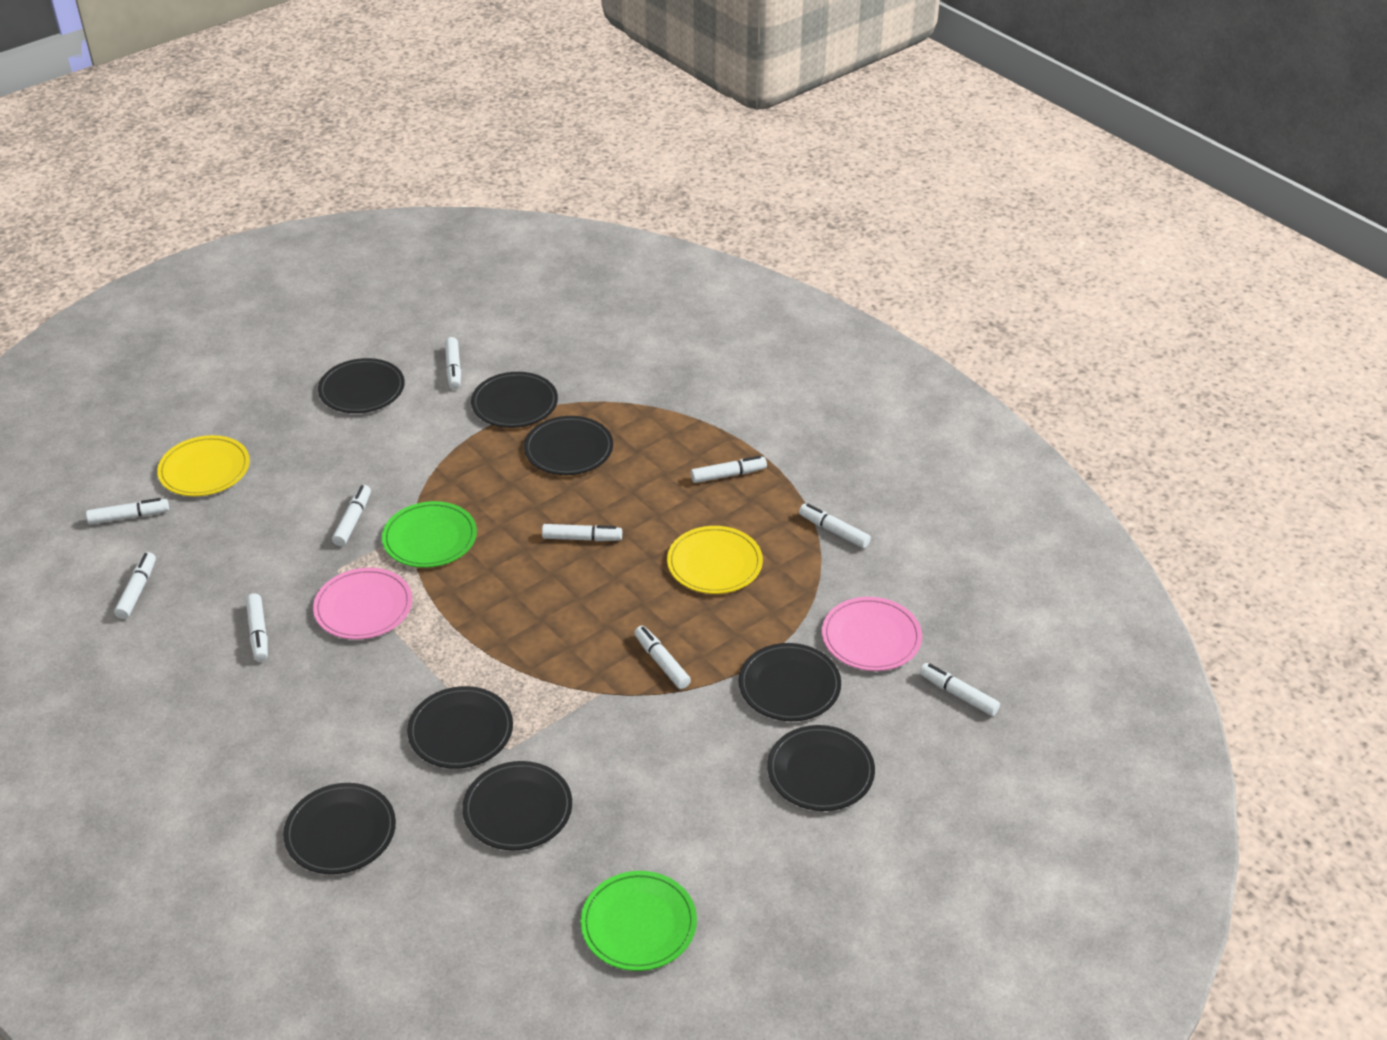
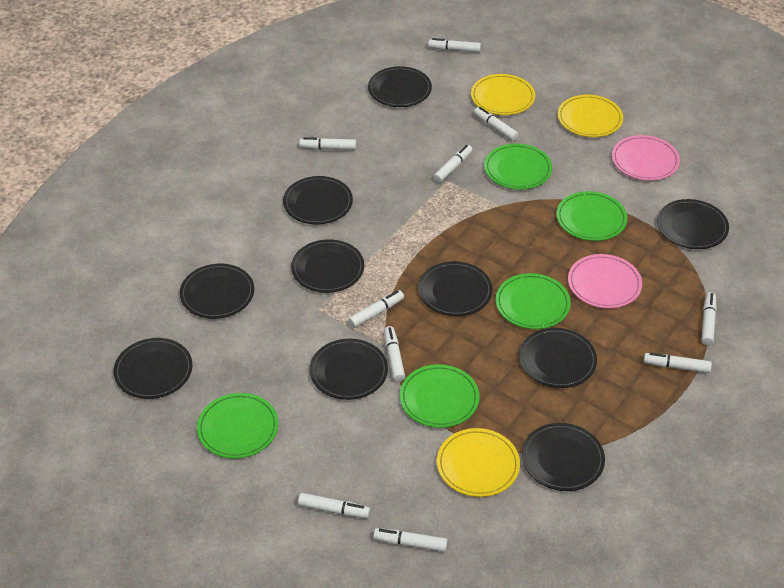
black plate: 8 -> 10
green plate: 2 -> 5
yellow plate: 2 -> 3

